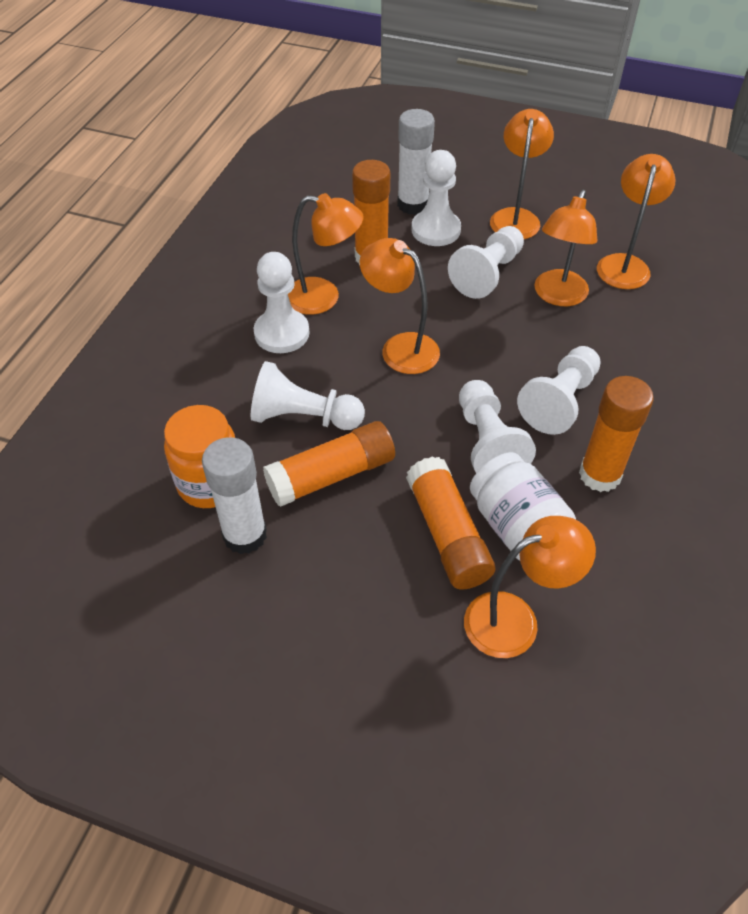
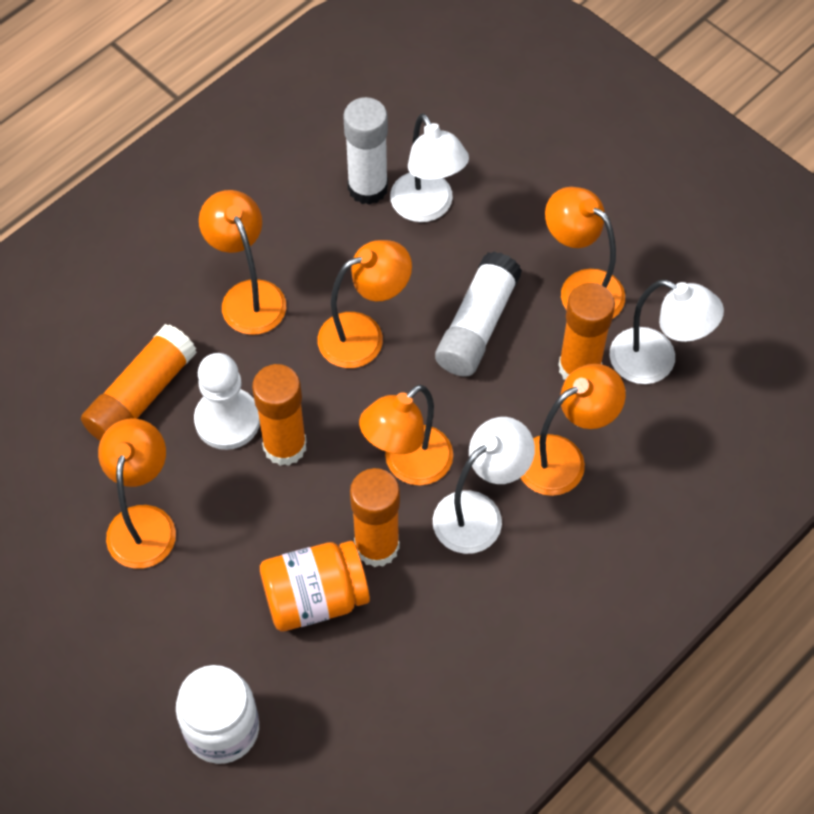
white lamp: 0 -> 3
white pawn: 6 -> 1

